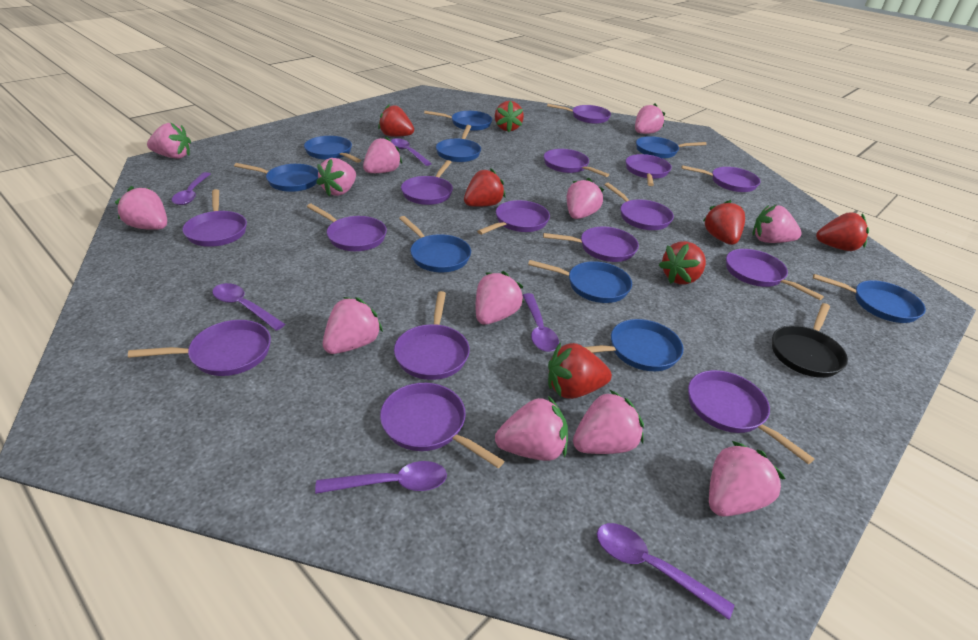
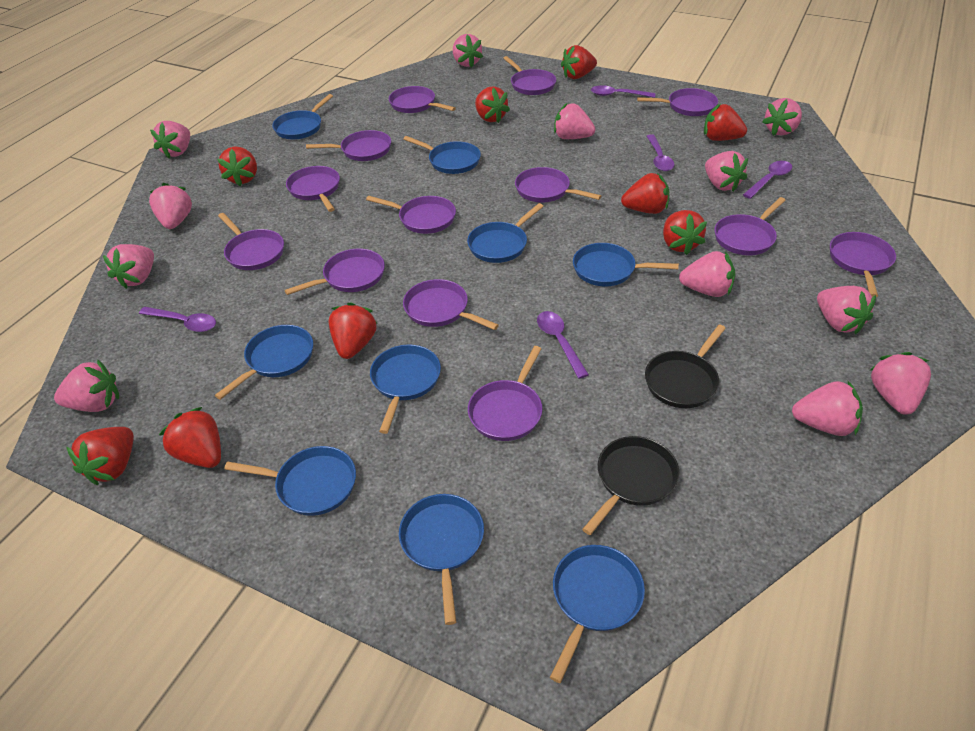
black pan: 1 -> 2
purple pan: 15 -> 13
purple spoon: 6 -> 5
red strawberry: 7 -> 9

